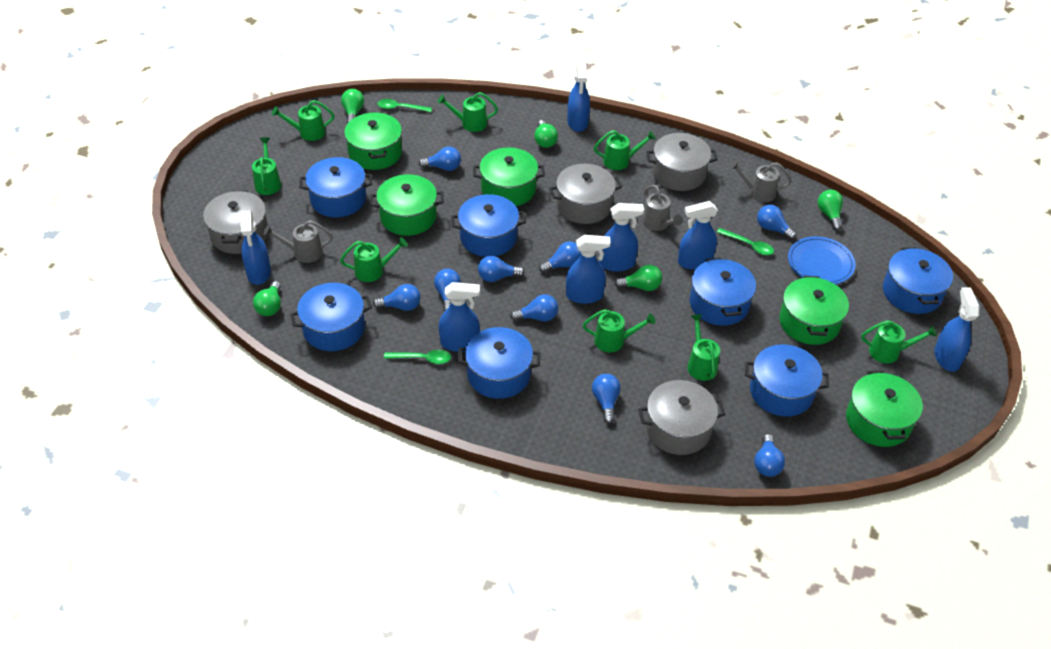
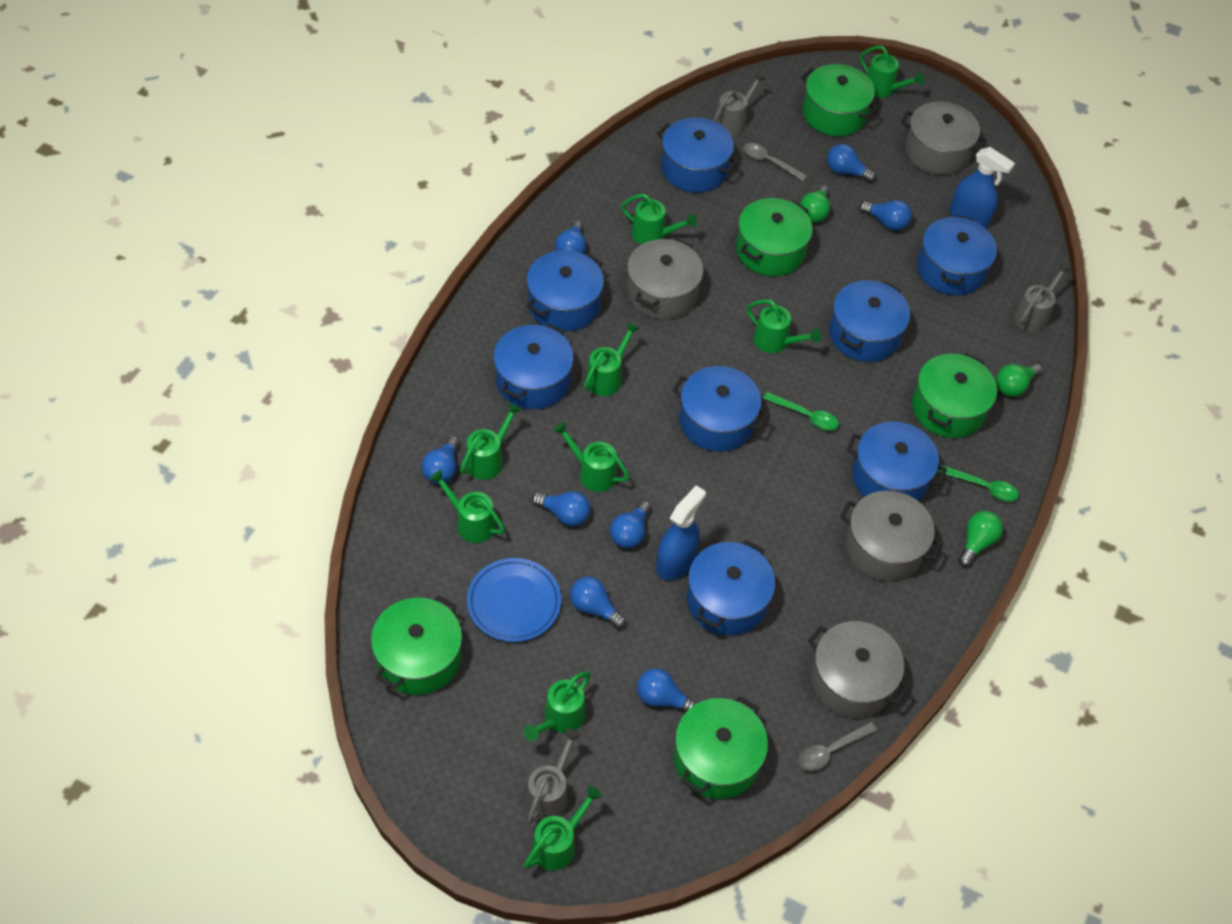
blue light bulb: 9 -> 8
blue pot: 7 -> 8
blue spray bottle: 7 -> 2
green light bulb: 5 -> 3
green spoon: 3 -> 2
green watering can: 8 -> 9
grey spoon: 0 -> 2

